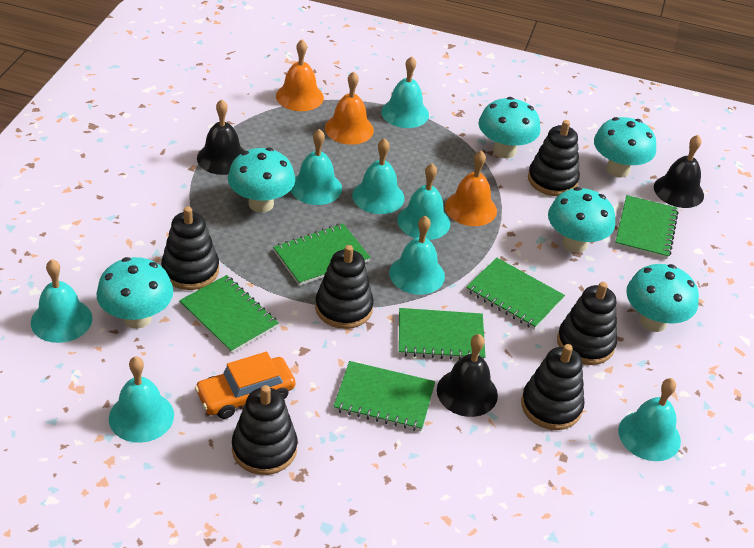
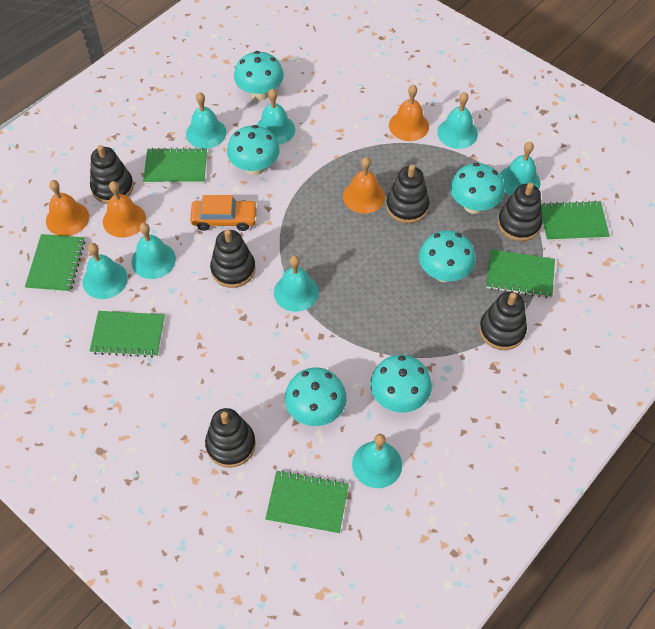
black bell: 3 -> 0
orange bell: 3 -> 4

